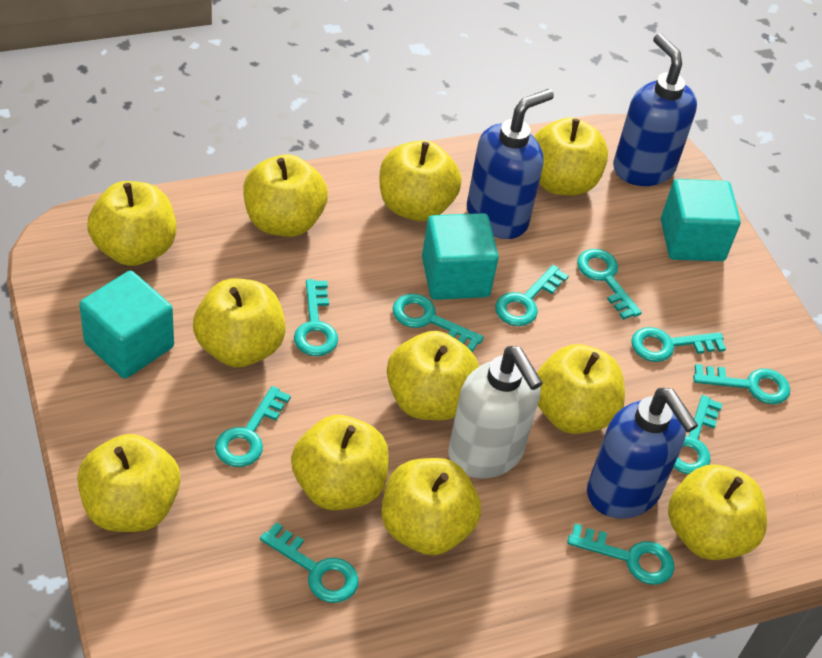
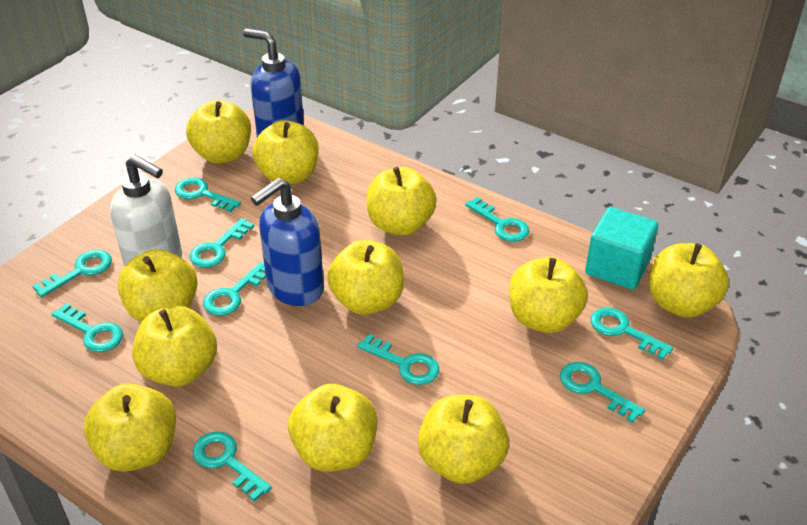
blue soap dispenser: 3 -> 2
turquoise cube: 3 -> 1

